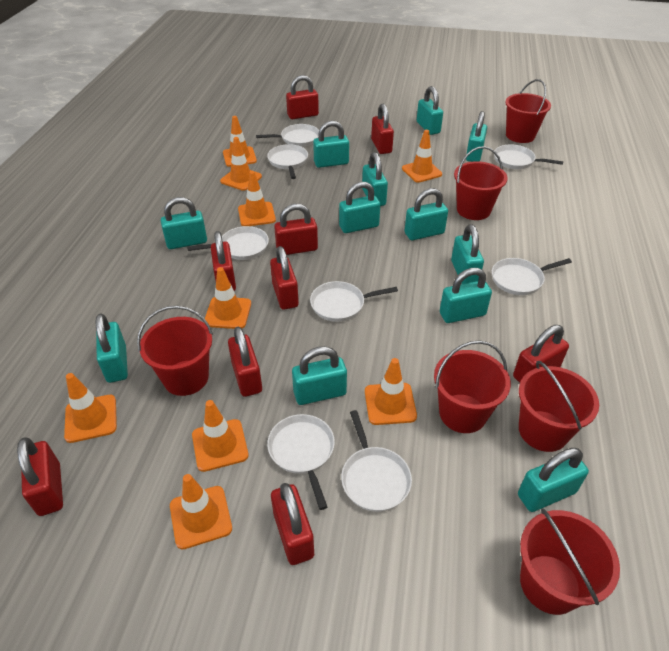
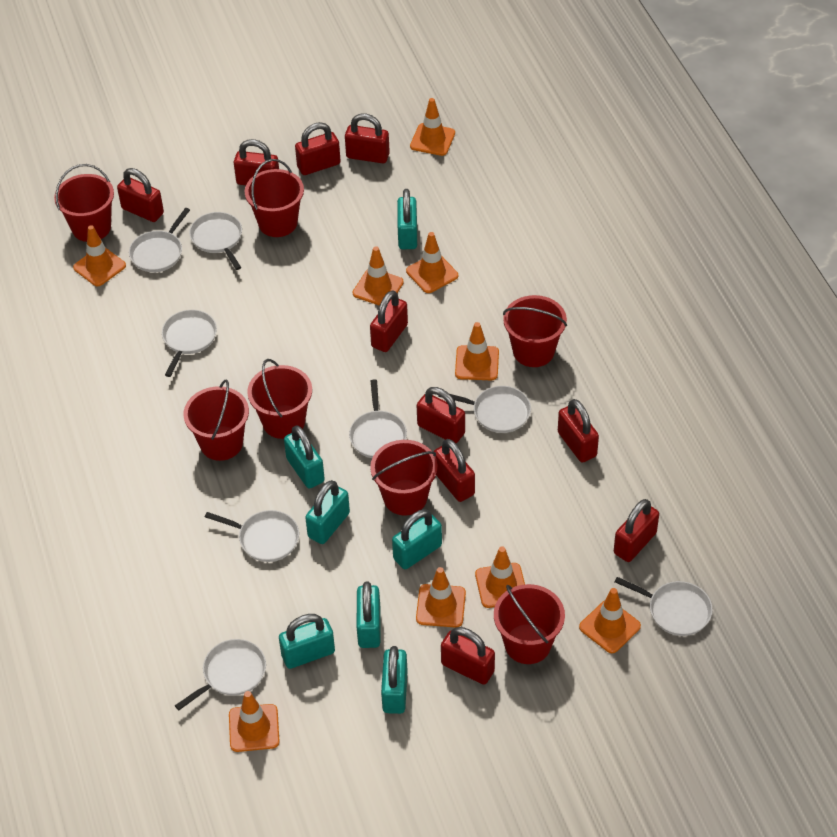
red bucket: 6 -> 7
red padlock: 9 -> 10
turquoise padlock: 12 -> 7

